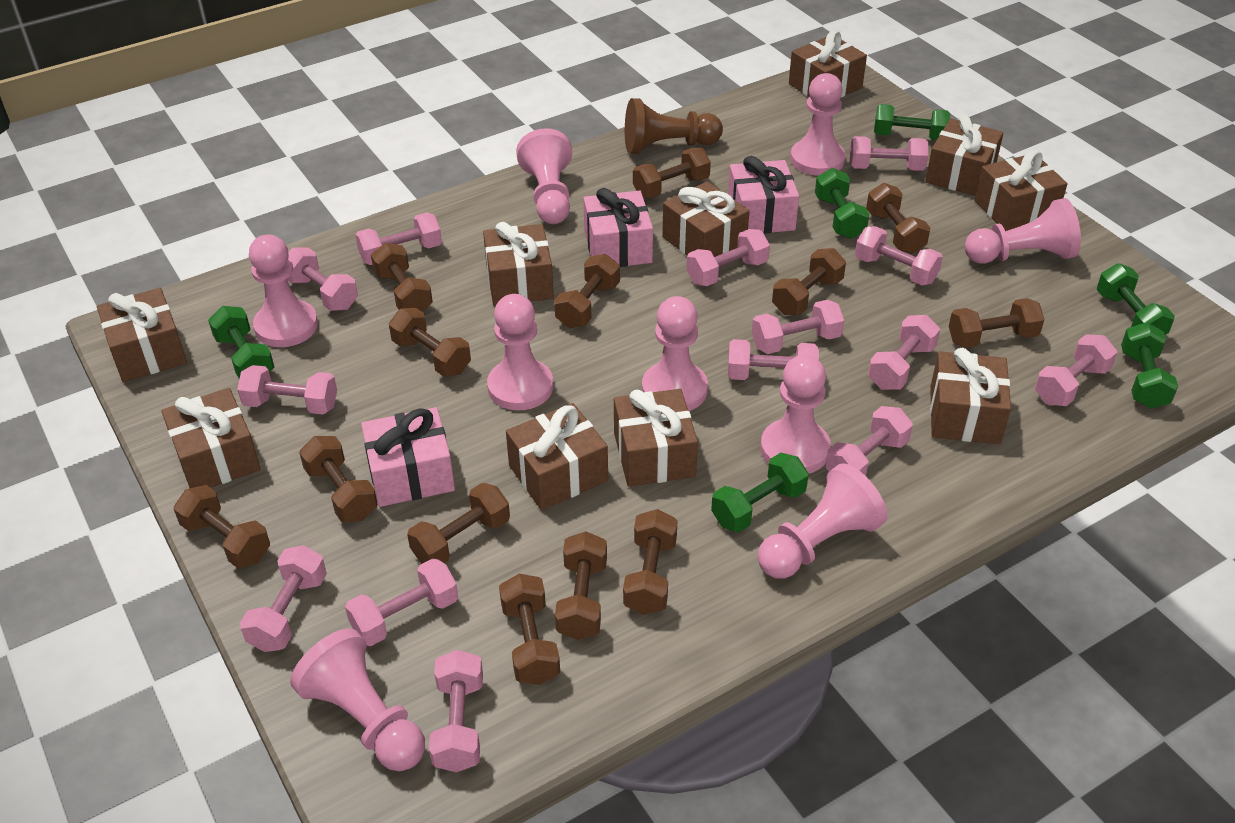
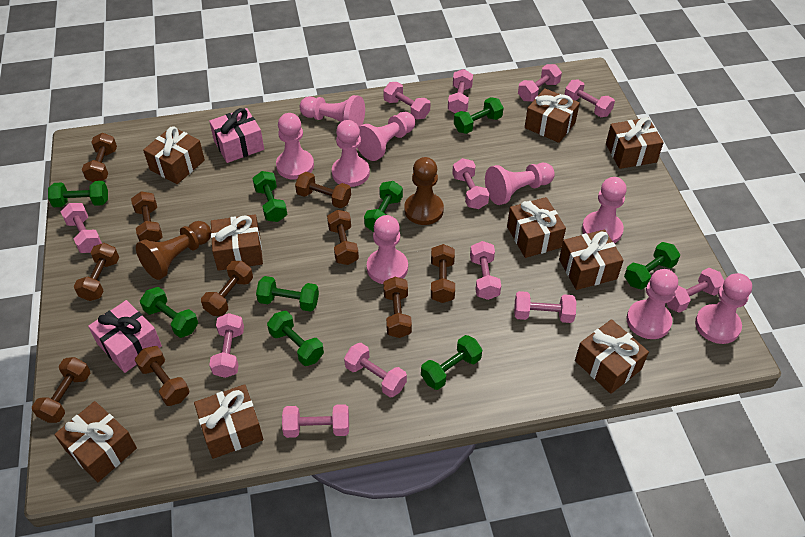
brown dumbbell: 13 -> 10
brown gift: 10 -> 9
brown pawn: 1 -> 2
green dumbbell: 6 -> 9
pink dumbbell: 14 -> 12
pink gift: 3 -> 2

